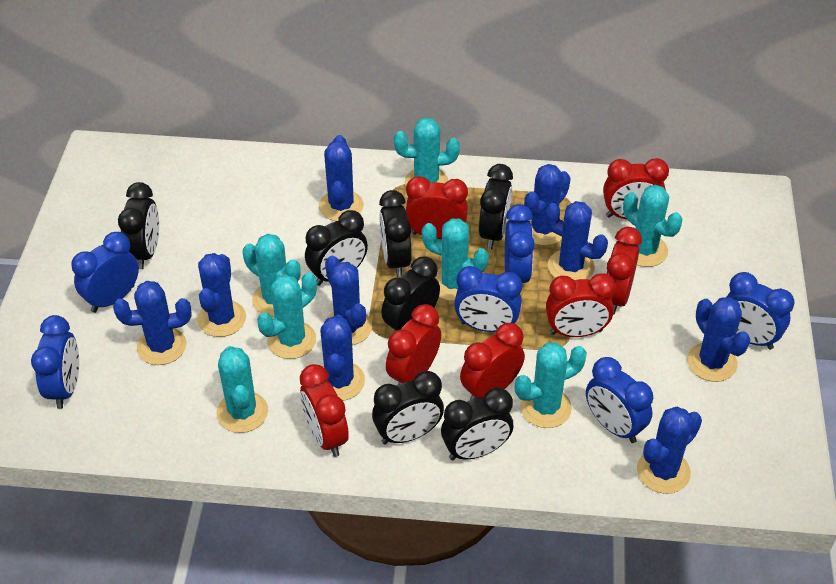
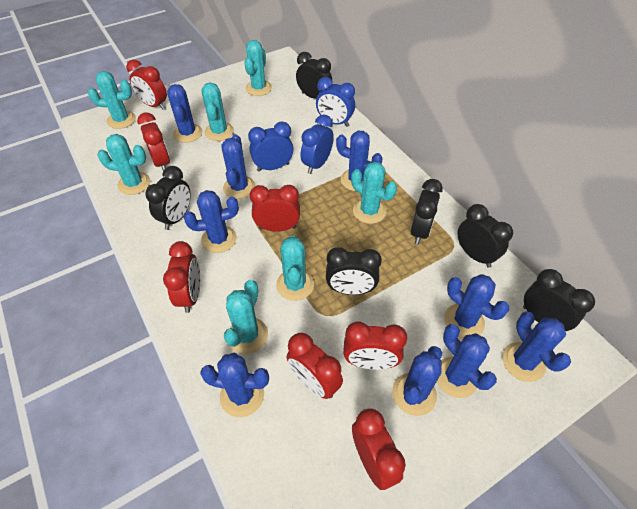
black clock: 7 -> 6
blue clock: 6 -> 3

